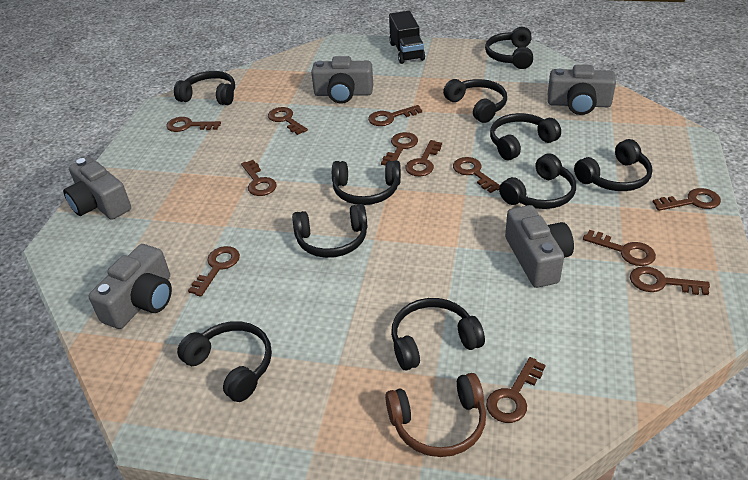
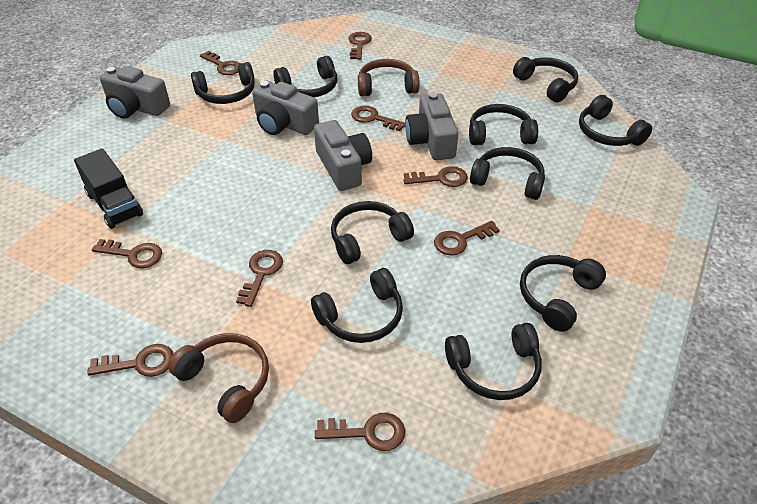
brown headphones: 1 -> 2
brown key: 12 -> 9
grey camera: 5 -> 4

